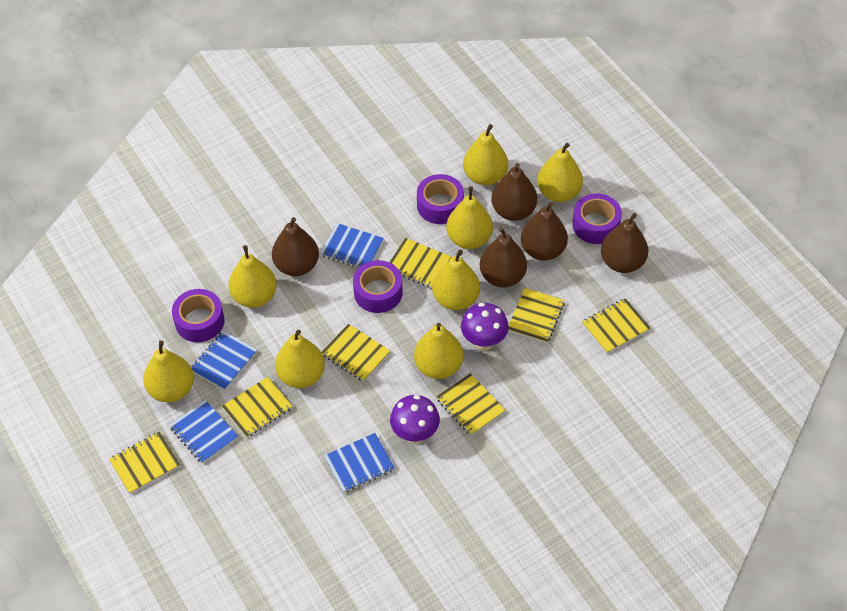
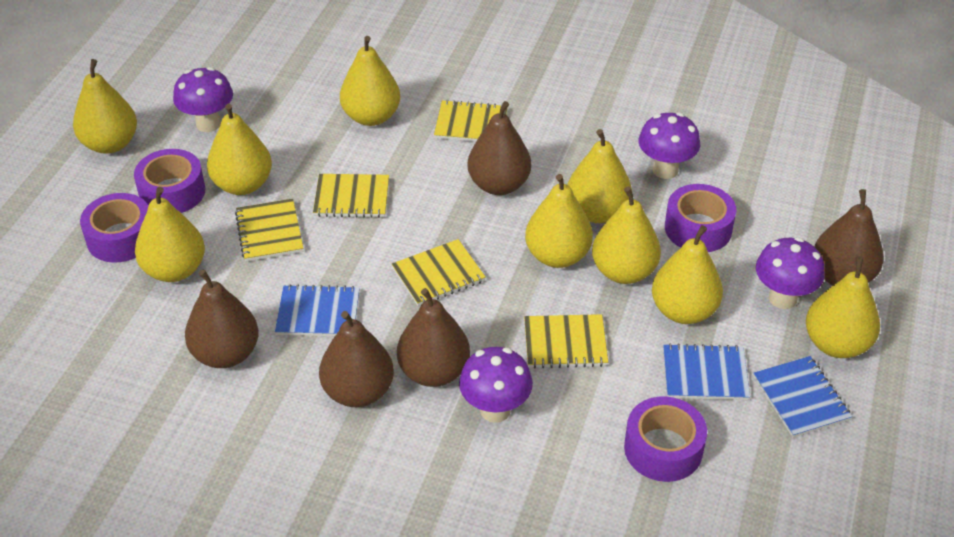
blue notebook: 4 -> 3
purple mushroom: 2 -> 4
yellow notebook: 7 -> 5
yellow pear: 8 -> 9

